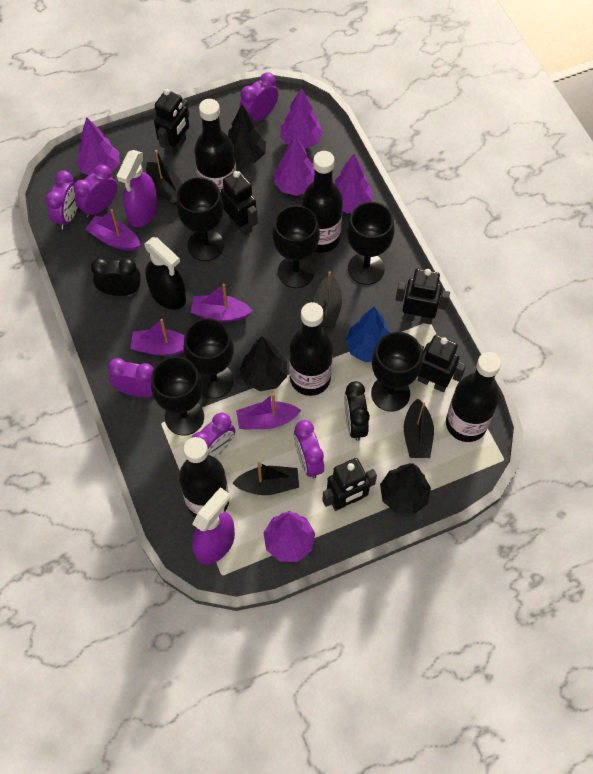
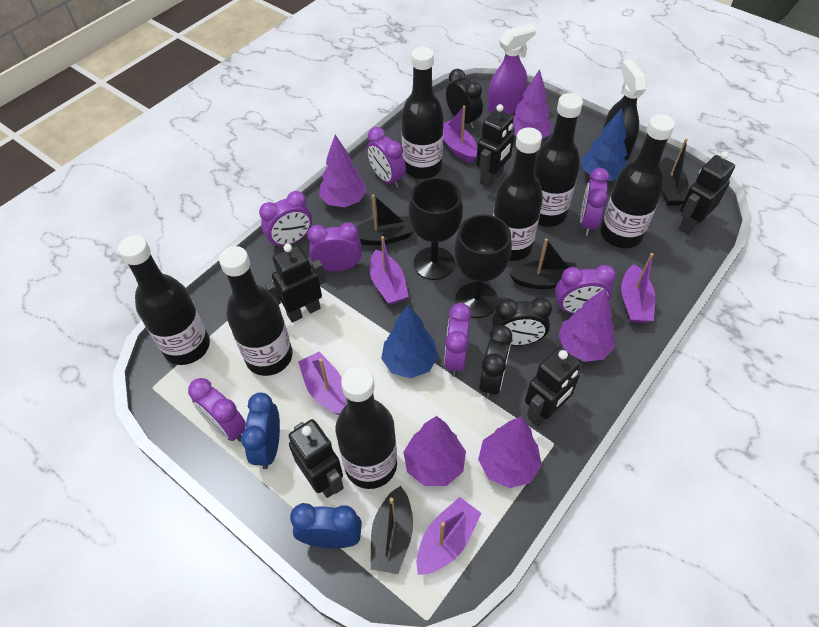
black bottle: 5 -> 7
black clock: 2 -> 3
black goblet: 6 -> 2
black tree: 3 -> 0
blue clock: 0 -> 2
blue tree: 1 -> 2
purple boat: 4 -> 5
purple clock: 6 -> 7
purple spray bottle: 2 -> 1

